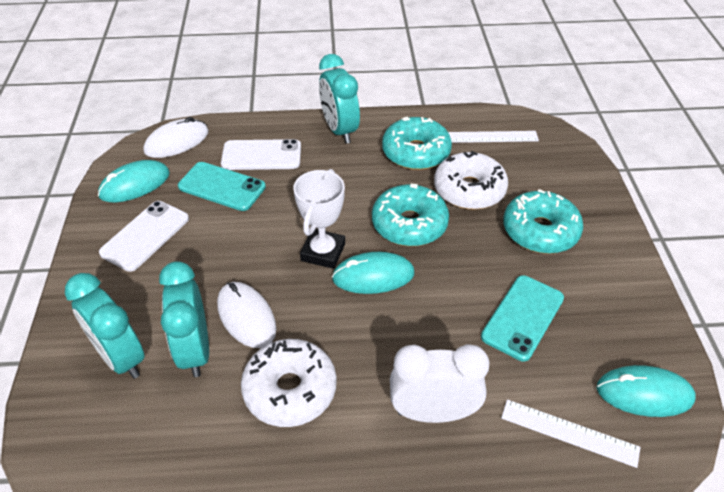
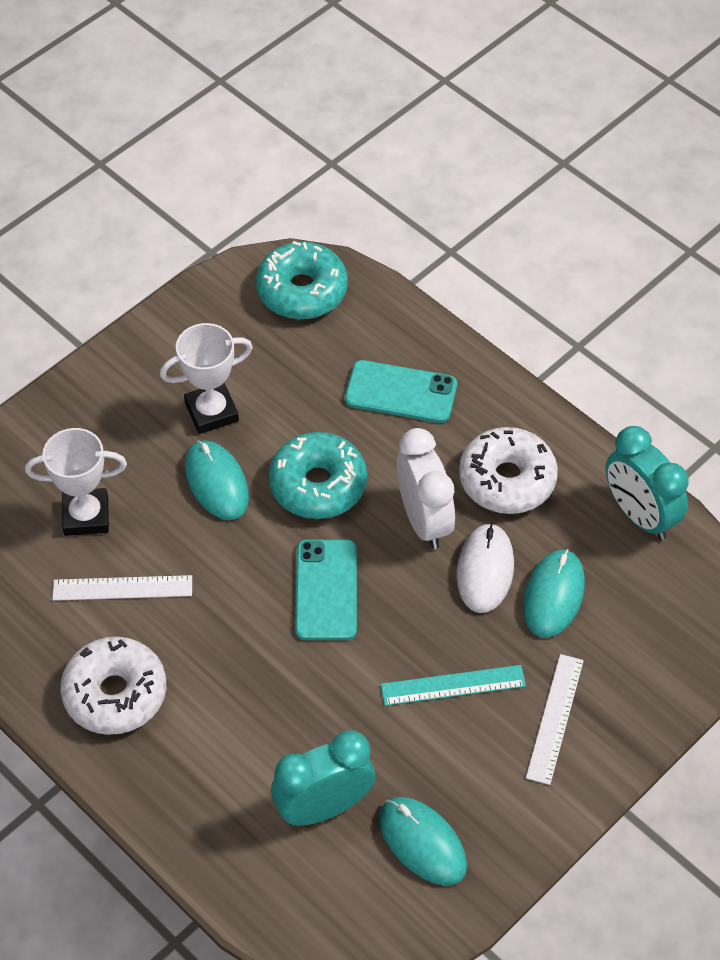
turquoise clock: 3 -> 2
turquoise donut: 3 -> 2
turquoise ruler: 0 -> 1
white mouse: 2 -> 1
white phone: 2 -> 0
white trophy: 1 -> 2

